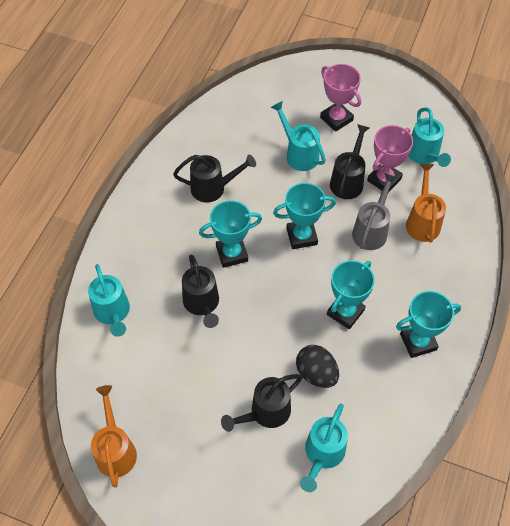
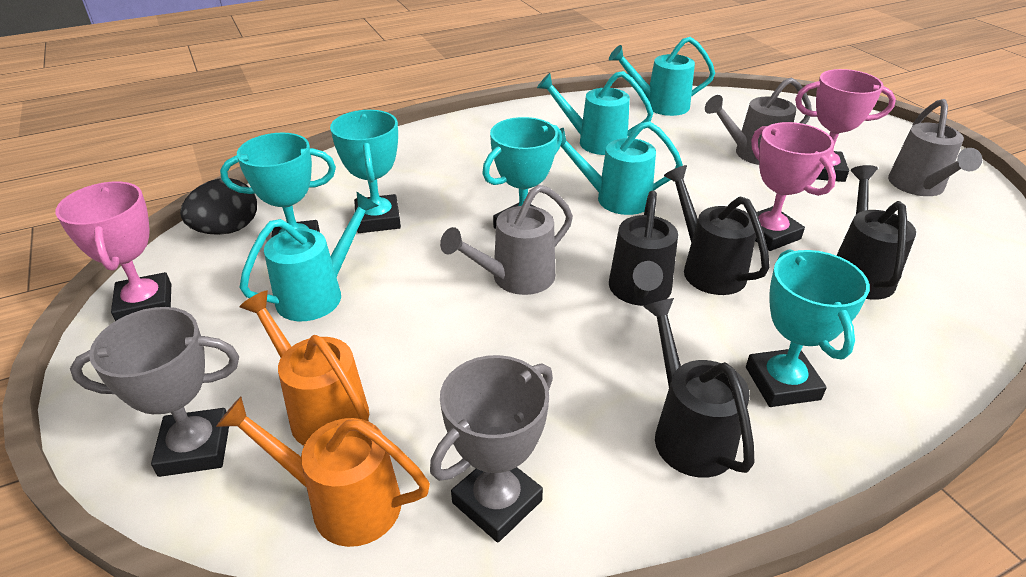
grey trophy: 0 -> 2
grey watering can: 1 -> 3
pink trophy: 2 -> 3

